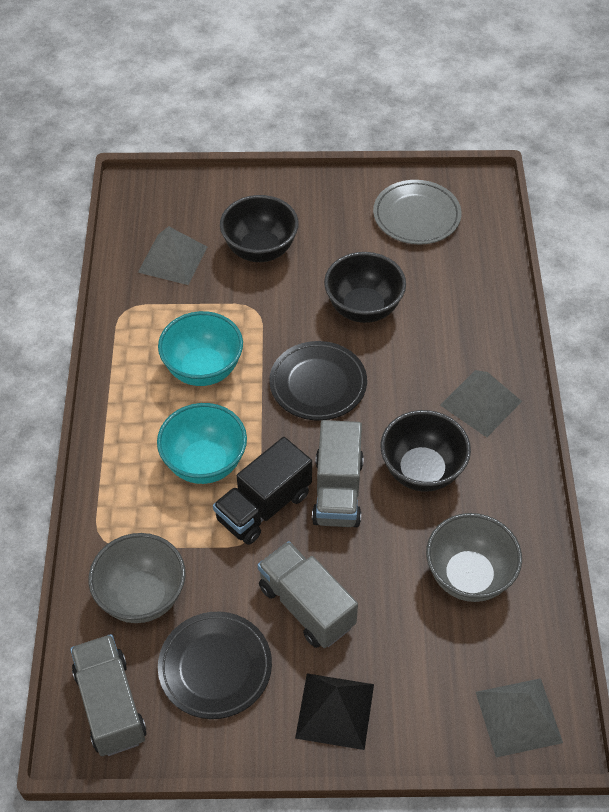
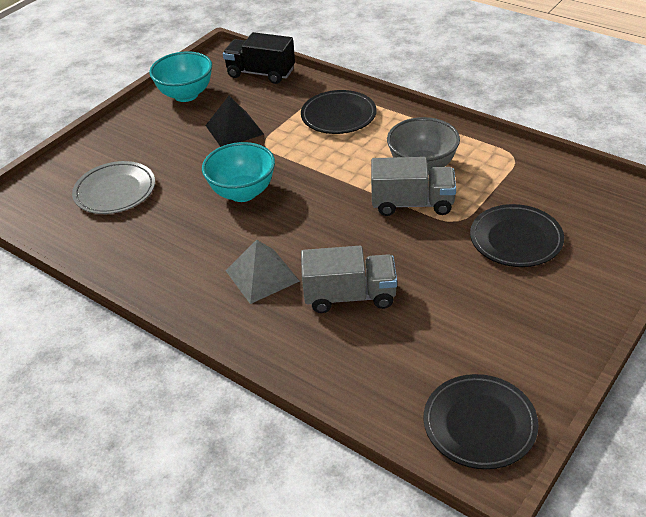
black bowl: 3 -> 0
black plate: 2 -> 3
grey bowl: 2 -> 1
grey pyramid: 3 -> 1
grey truck: 3 -> 2

